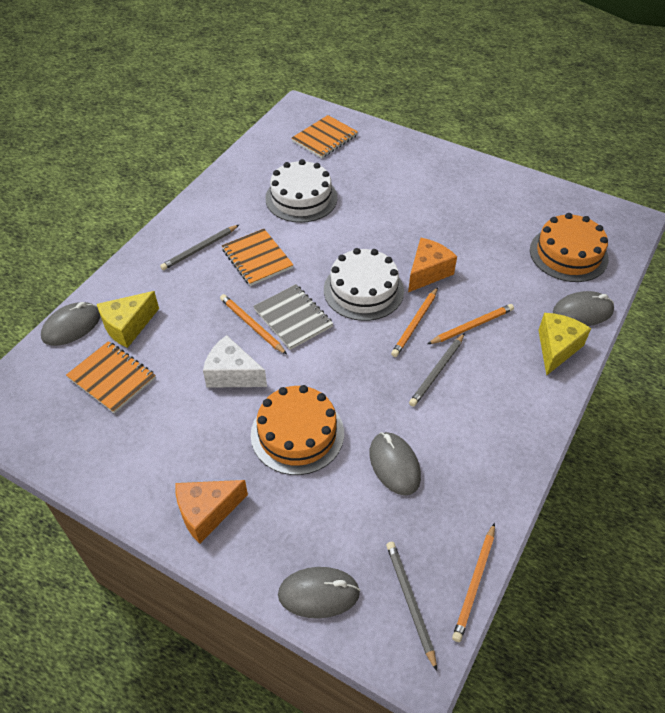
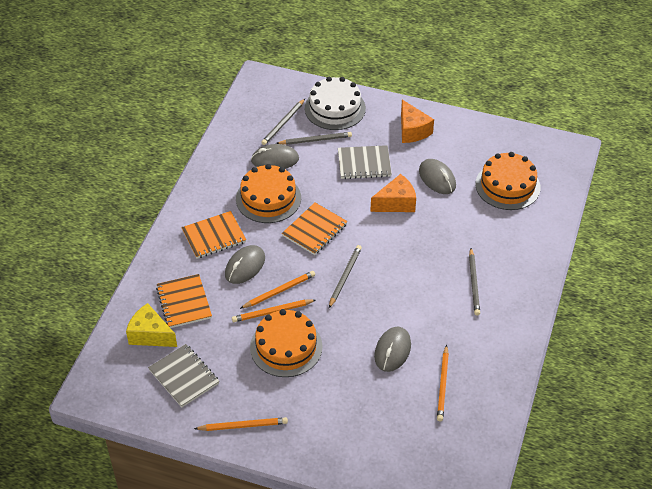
grey notebook: 1 -> 2
grey pencil: 3 -> 4
orange cake: 2 -> 3
white cake: 2 -> 1
white cheese: 1 -> 0
yellow cheese: 2 -> 1

